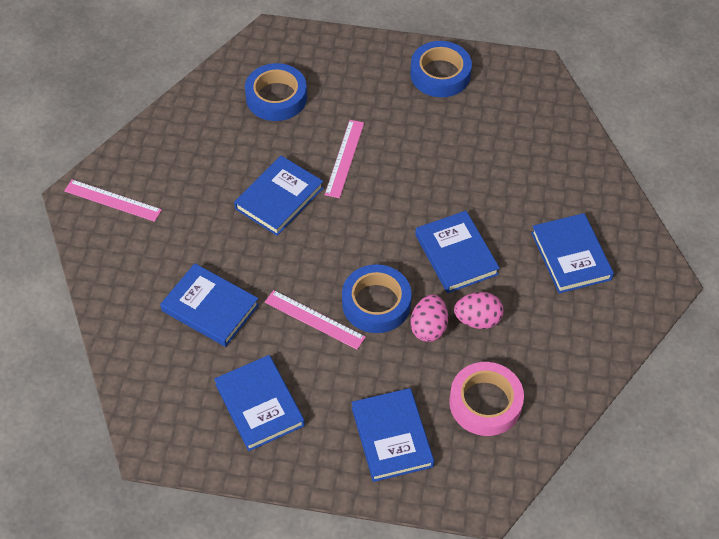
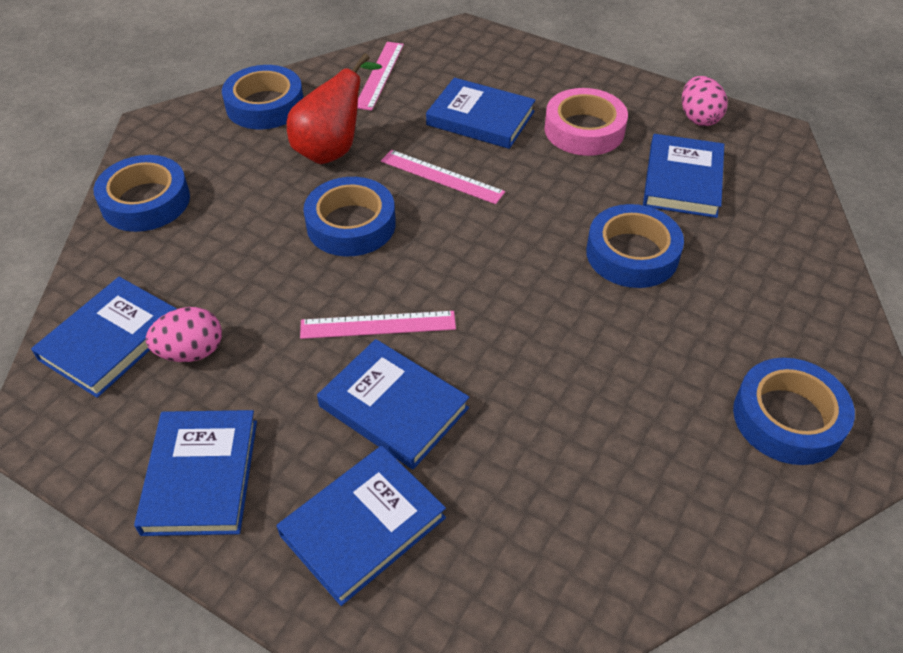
blue tape: 3 -> 5
red pear: 0 -> 1

